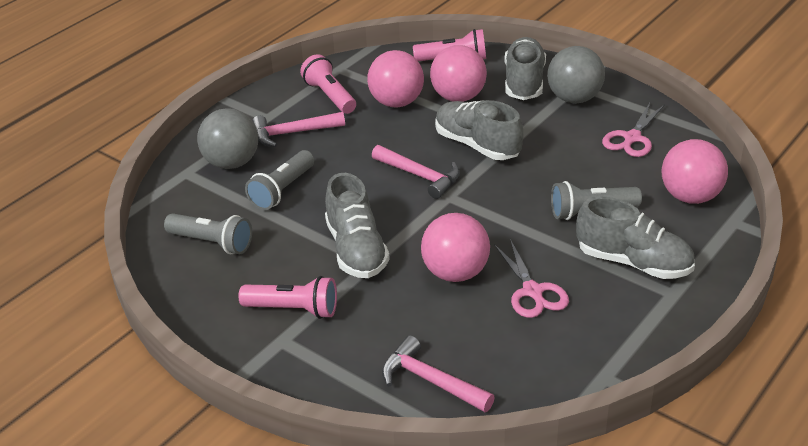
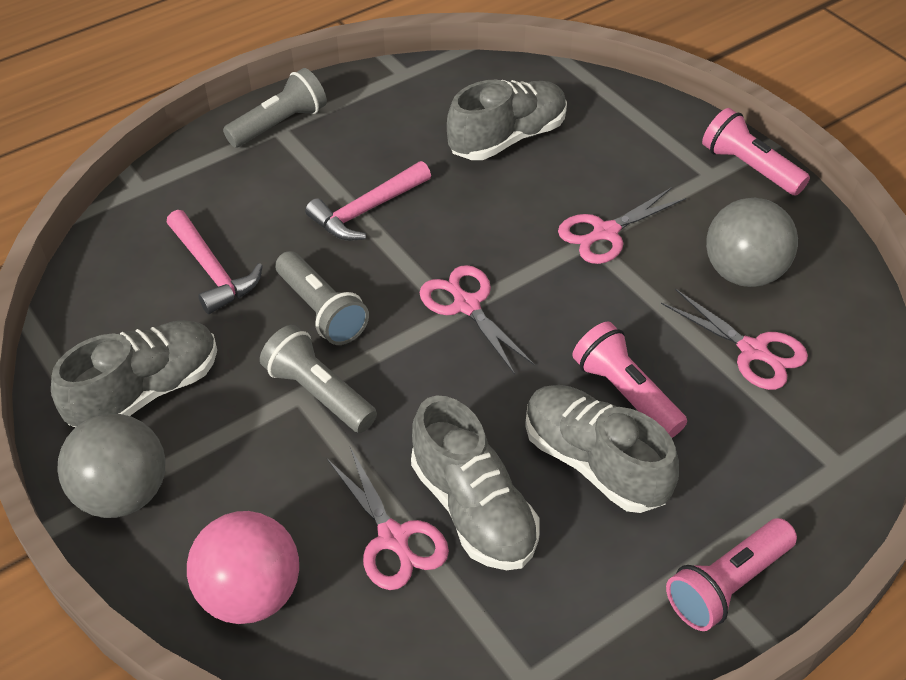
pink ball: 4 -> 1
pink hammer: 3 -> 2
pink scissors: 2 -> 4

